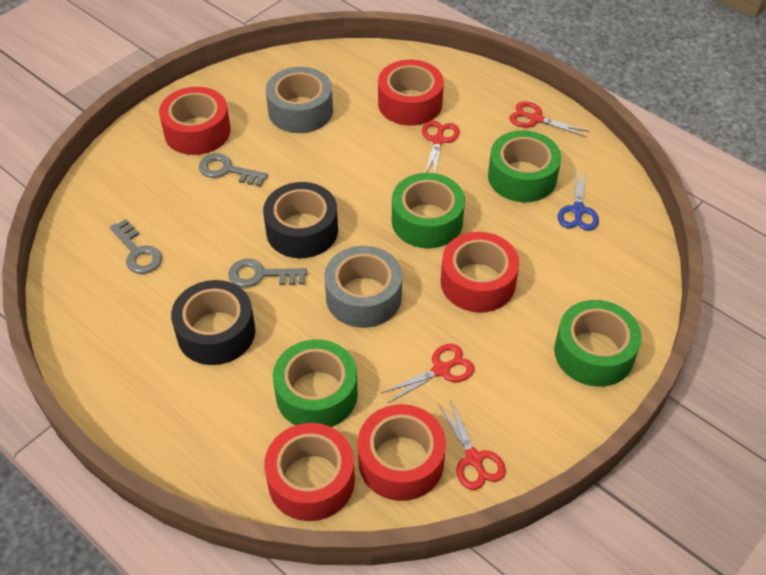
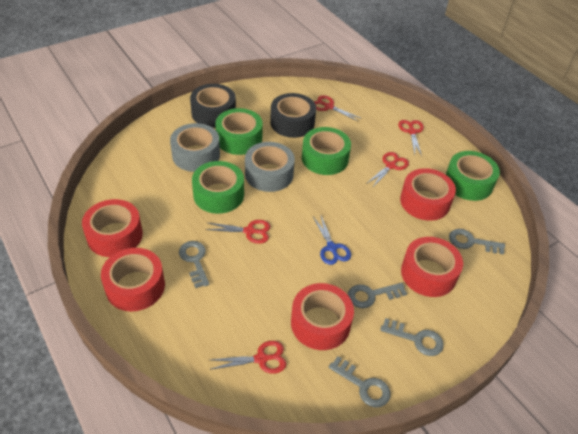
grey key: 3 -> 5
red scissors: 4 -> 5

